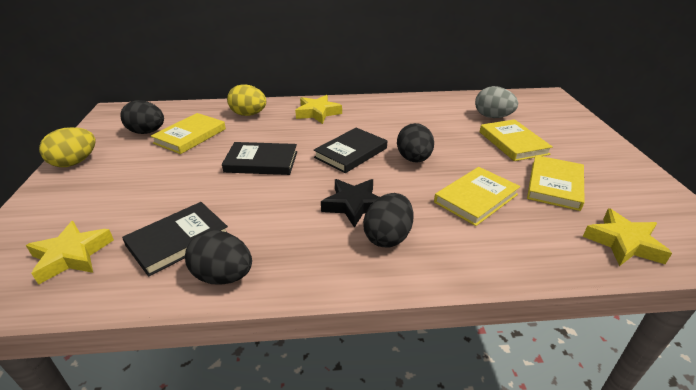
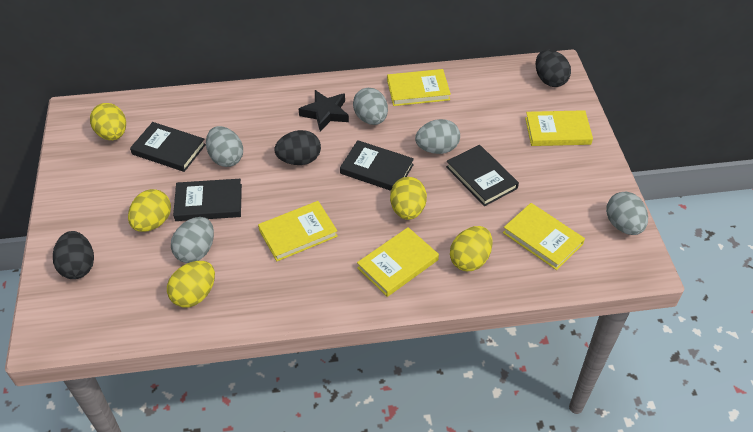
black book: 3 -> 4
black egg: 4 -> 3
grey egg: 1 -> 5
yellow book: 4 -> 5
yellow egg: 2 -> 5
yellow star: 3 -> 0

